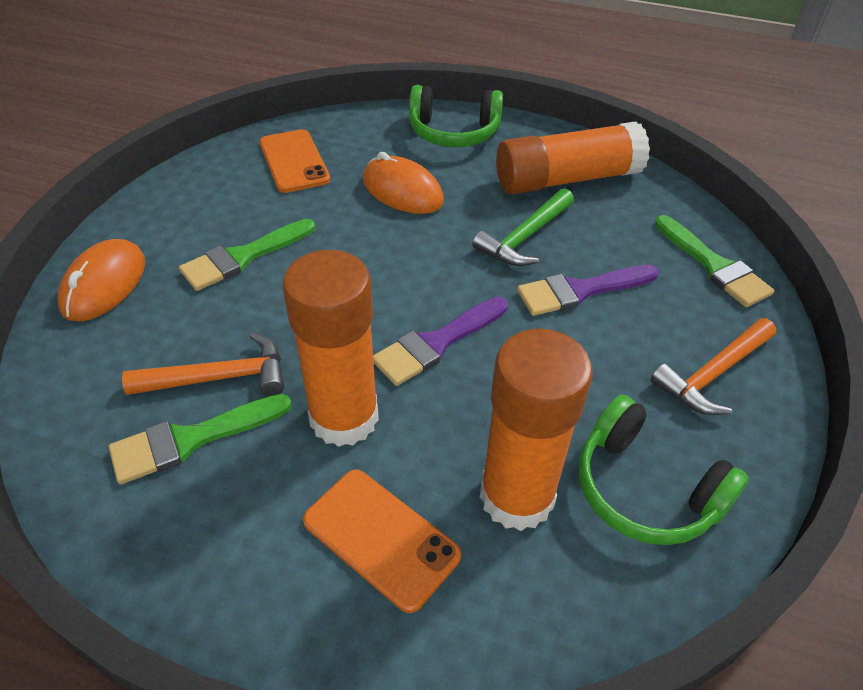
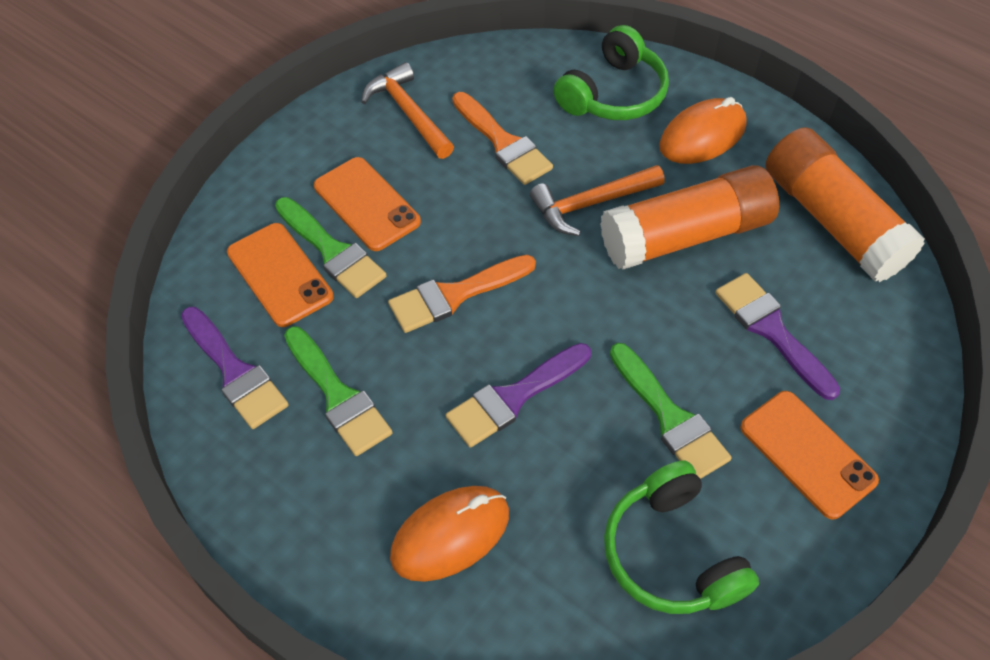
green hammer: 1 -> 0
orange brush: 0 -> 2
orange glue stick: 3 -> 2
orange phone: 2 -> 3
purple brush: 2 -> 3

